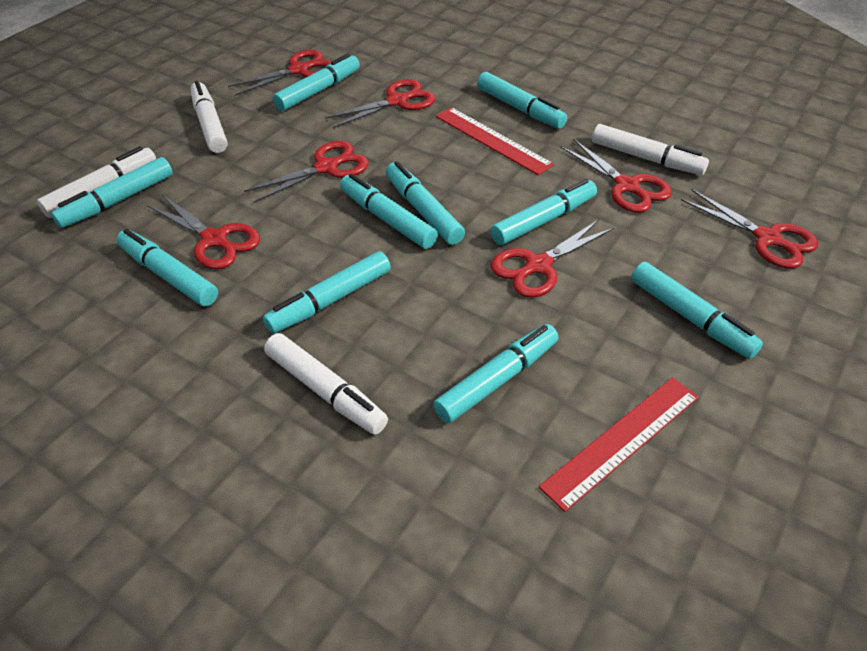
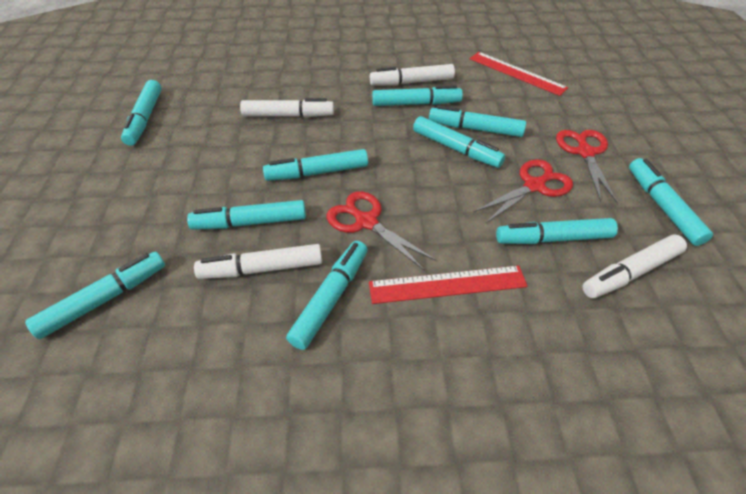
red scissors: 7 -> 3

